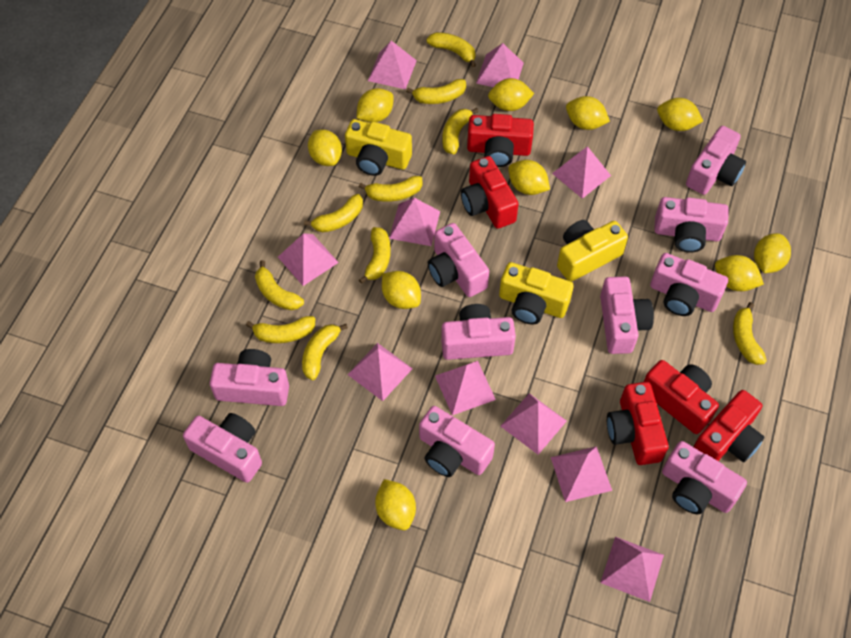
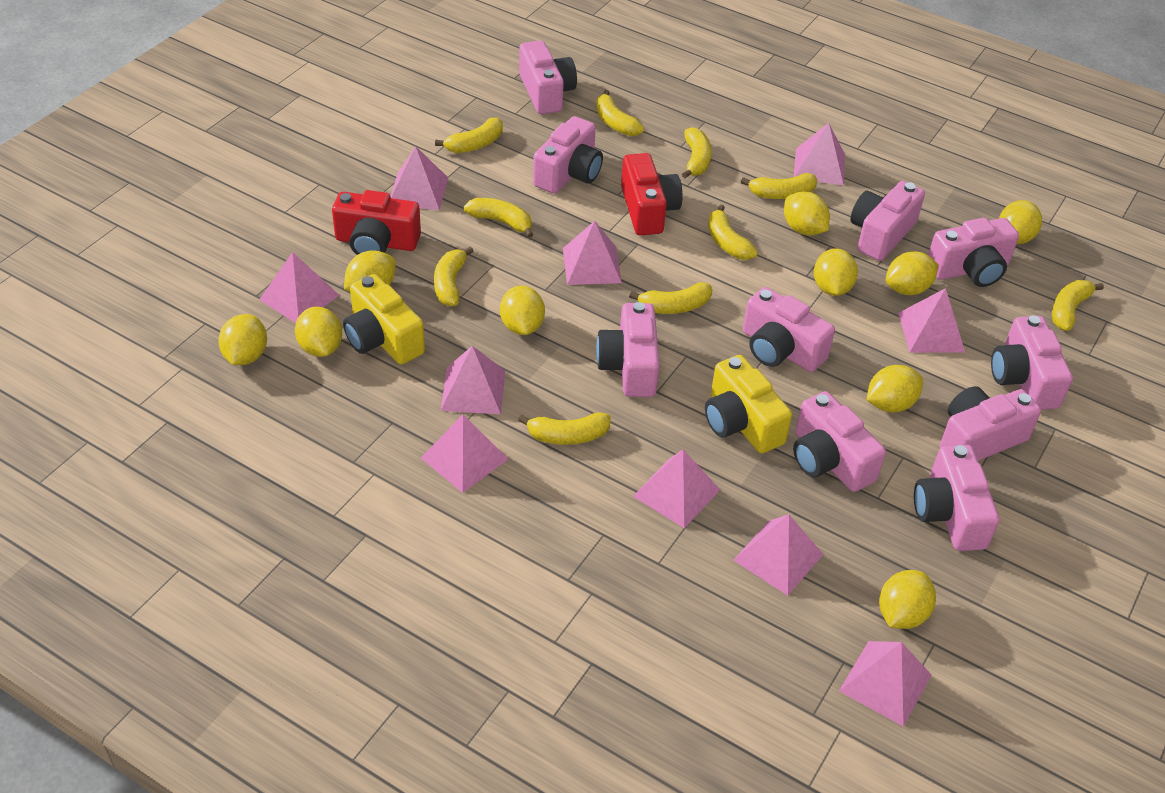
red camera: 5 -> 2
yellow camera: 3 -> 2

